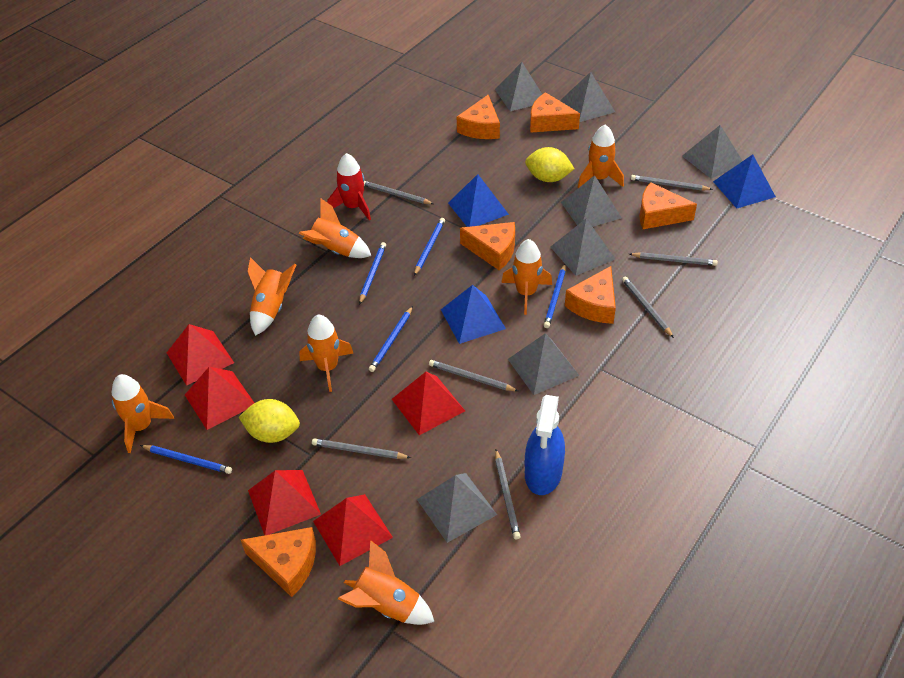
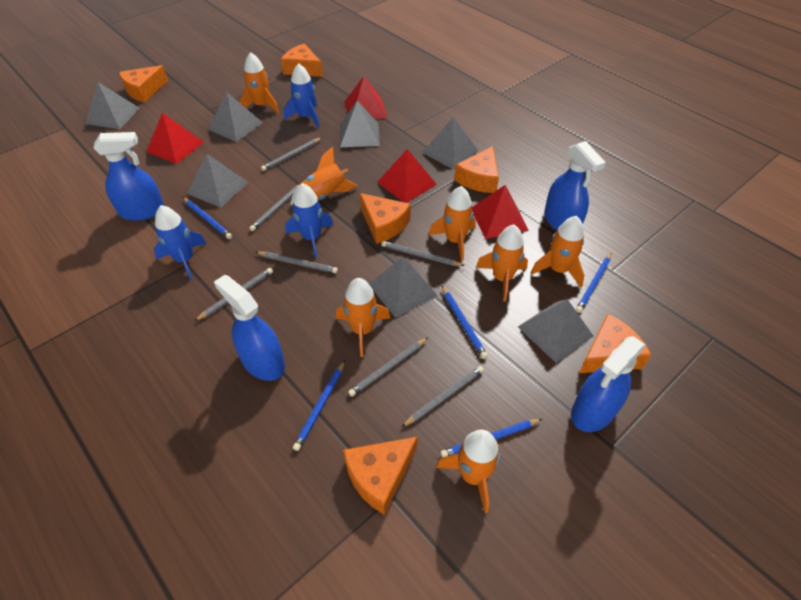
blue pyramid: 3 -> 0
blue rocket: 0 -> 3
blue spray bottle: 1 -> 4
red pyramid: 5 -> 4
red rocket: 1 -> 0
yellow lemon: 2 -> 0

